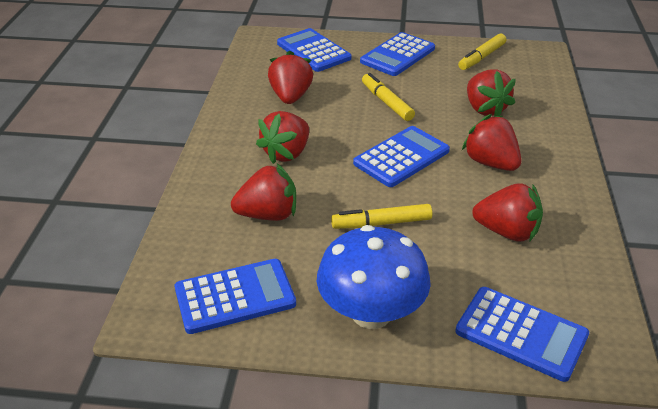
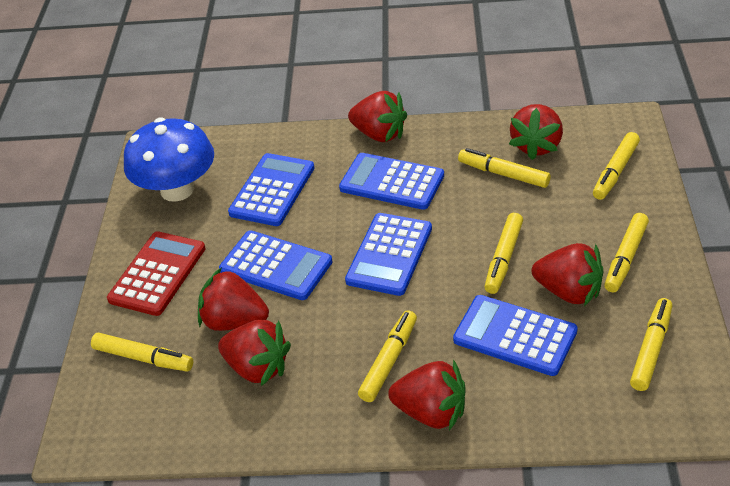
red calculator: 0 -> 1
yellow marker: 3 -> 7

